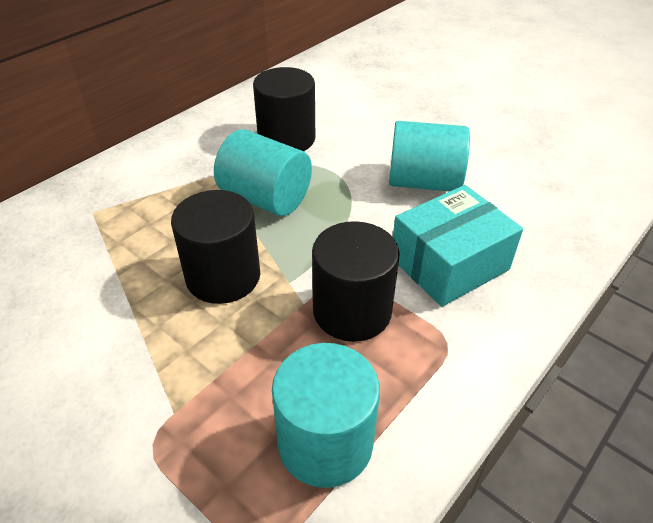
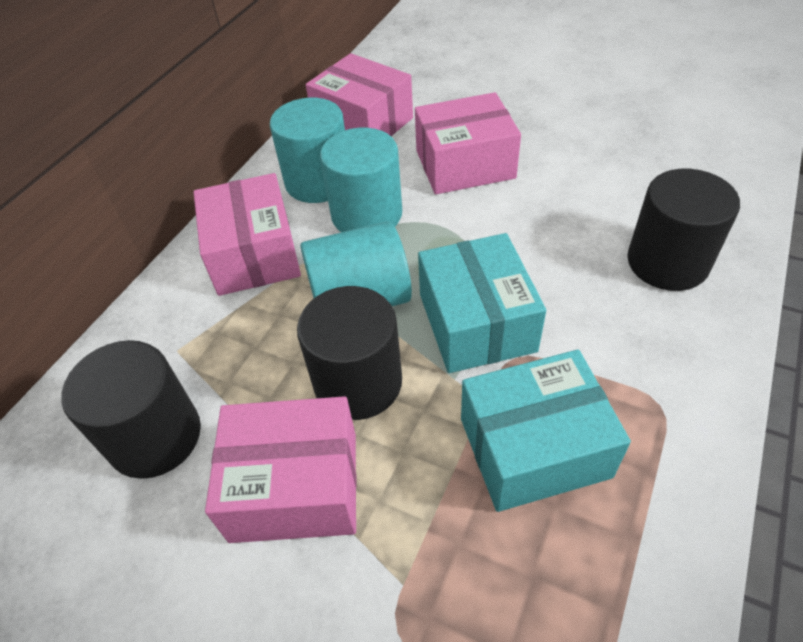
pink box: 0 -> 4
turquoise box: 1 -> 2

